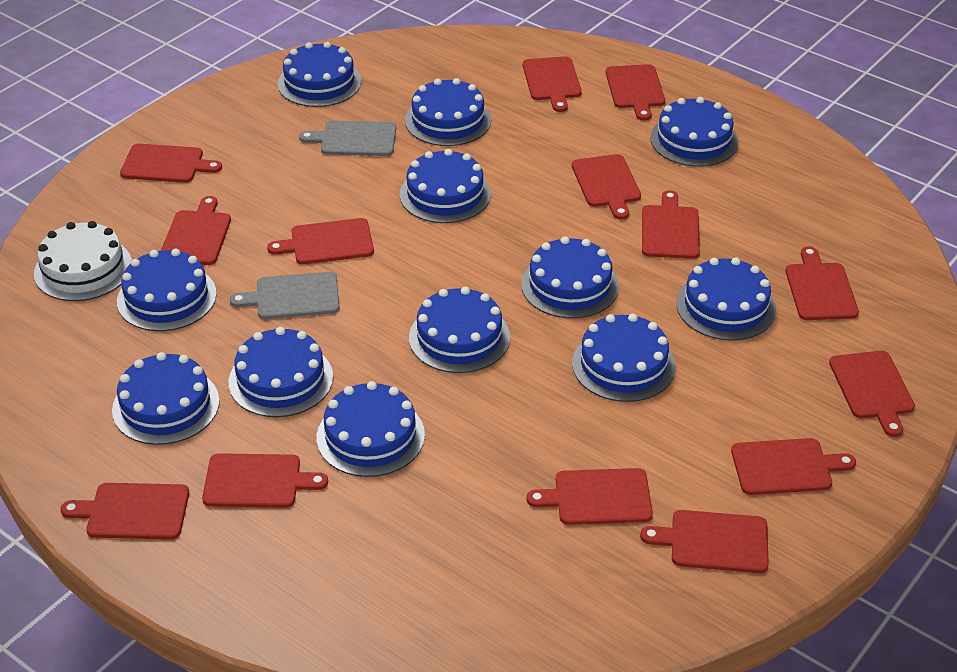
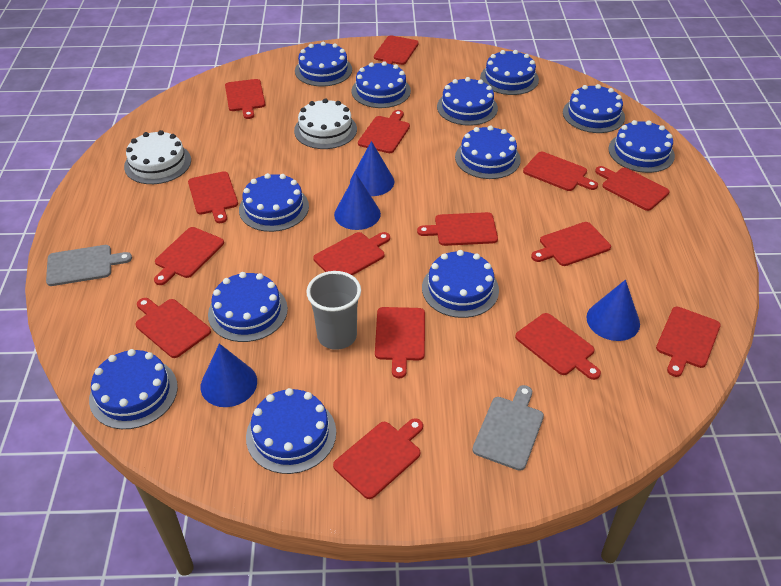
blue cone: 0 -> 4
grey cup: 0 -> 1
red cutting board: 14 -> 15
white cake: 1 -> 2

